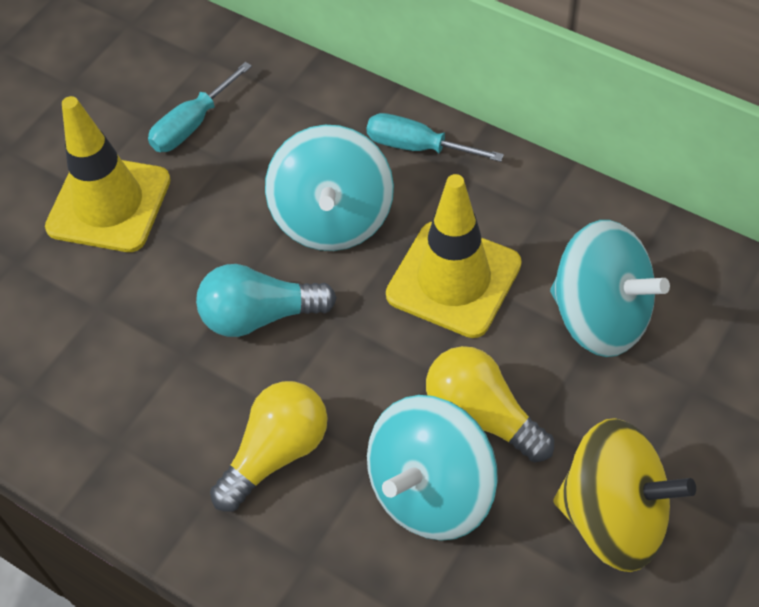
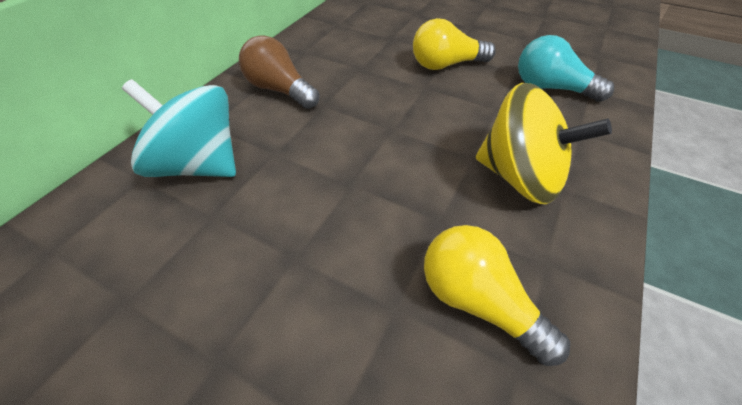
brown light bulb: 0 -> 1
turquoise screwdriver: 2 -> 0
turquoise spinning top: 3 -> 1
yellow traffic cone: 2 -> 0

